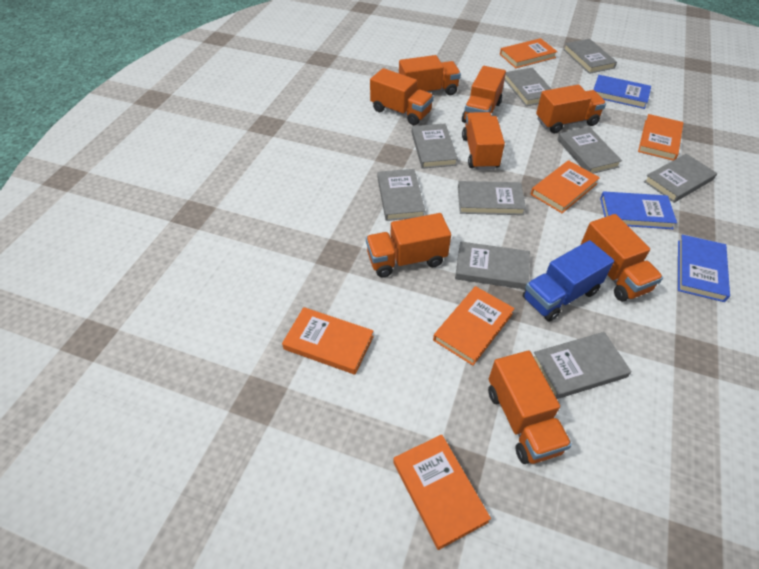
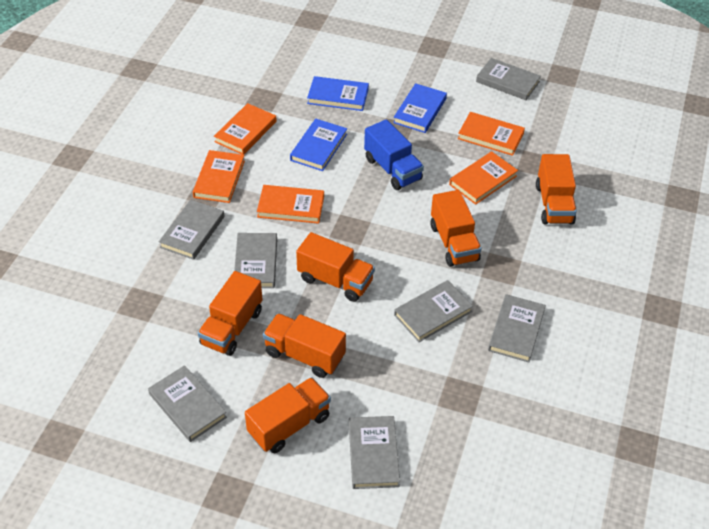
grey book: 9 -> 7
orange book: 6 -> 5
orange truck: 8 -> 6

